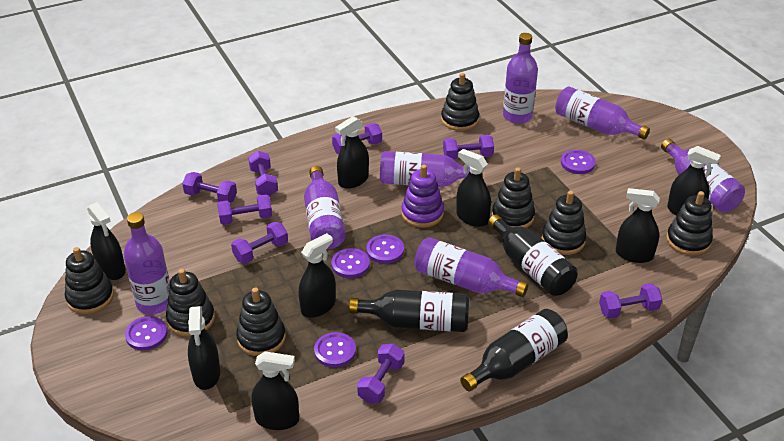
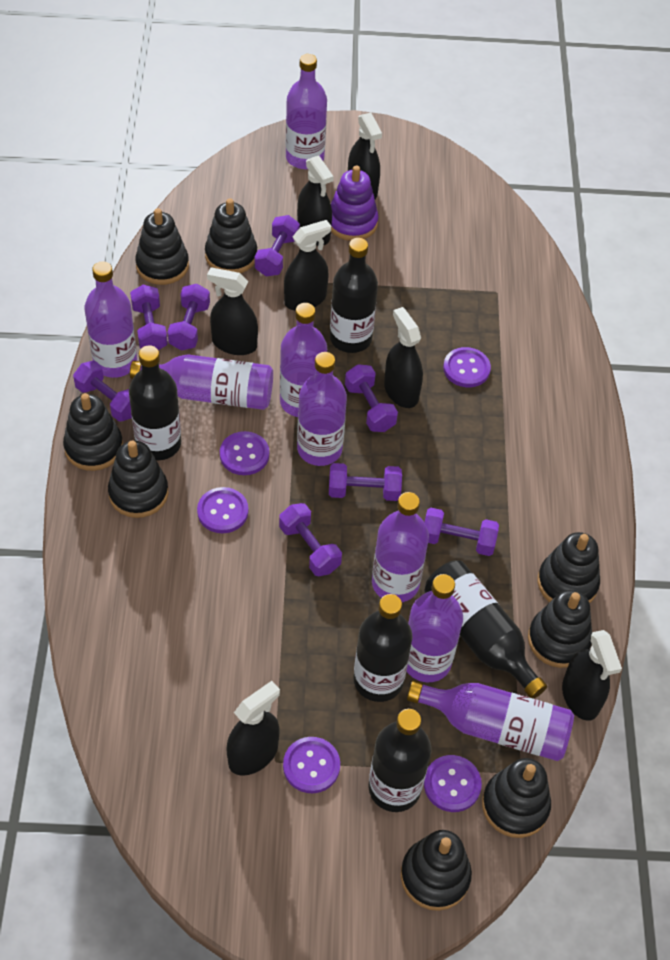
black bottle: 3 -> 5
black spray bottle: 8 -> 7
black stacking toy: 7 -> 8
purple bottle: 7 -> 8

